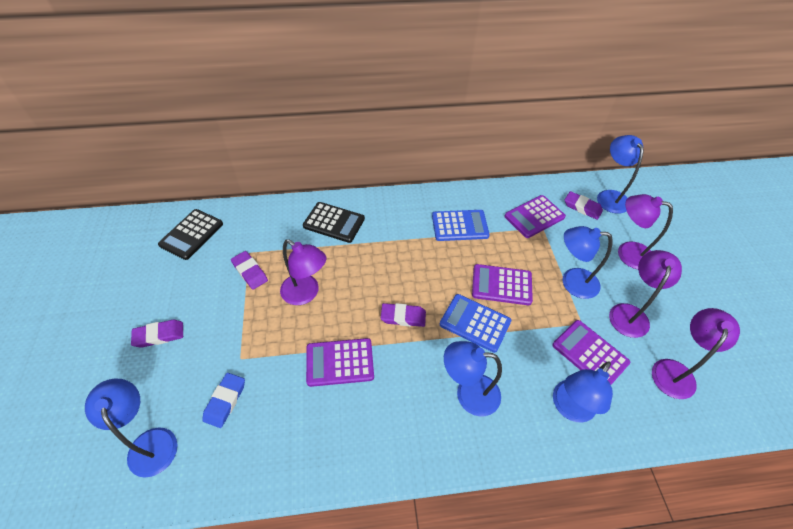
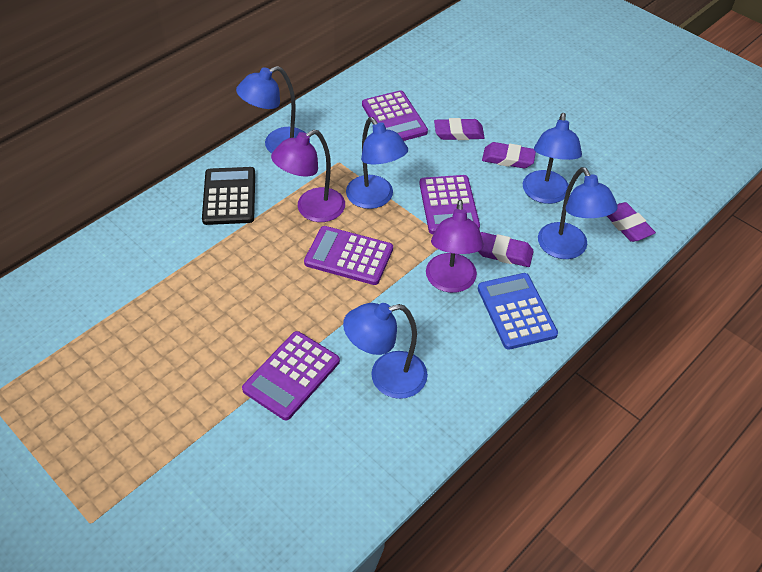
black calculator: 2 -> 1
blue calculator: 2 -> 1
blue eraser: 1 -> 0
purple lamp: 4 -> 2

